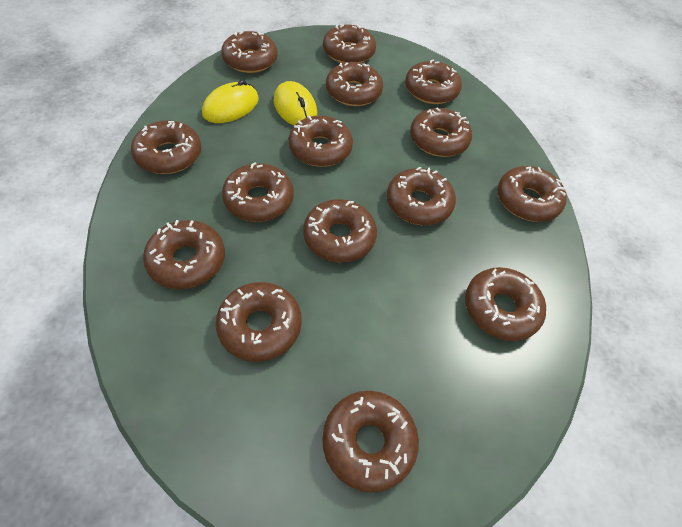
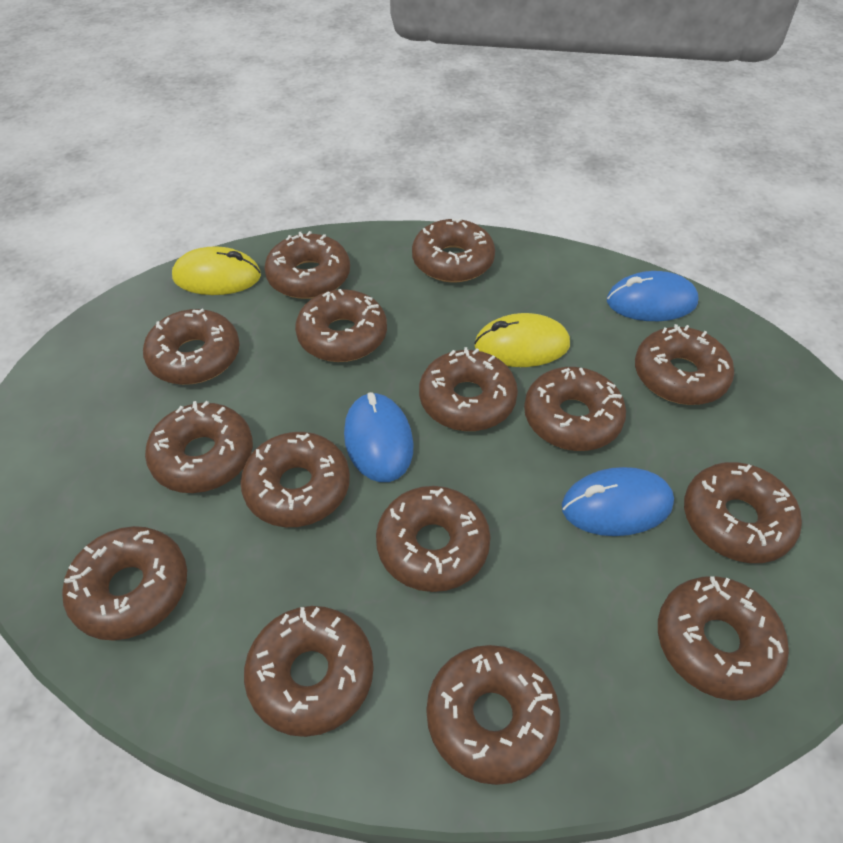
blue mouse: 0 -> 3

